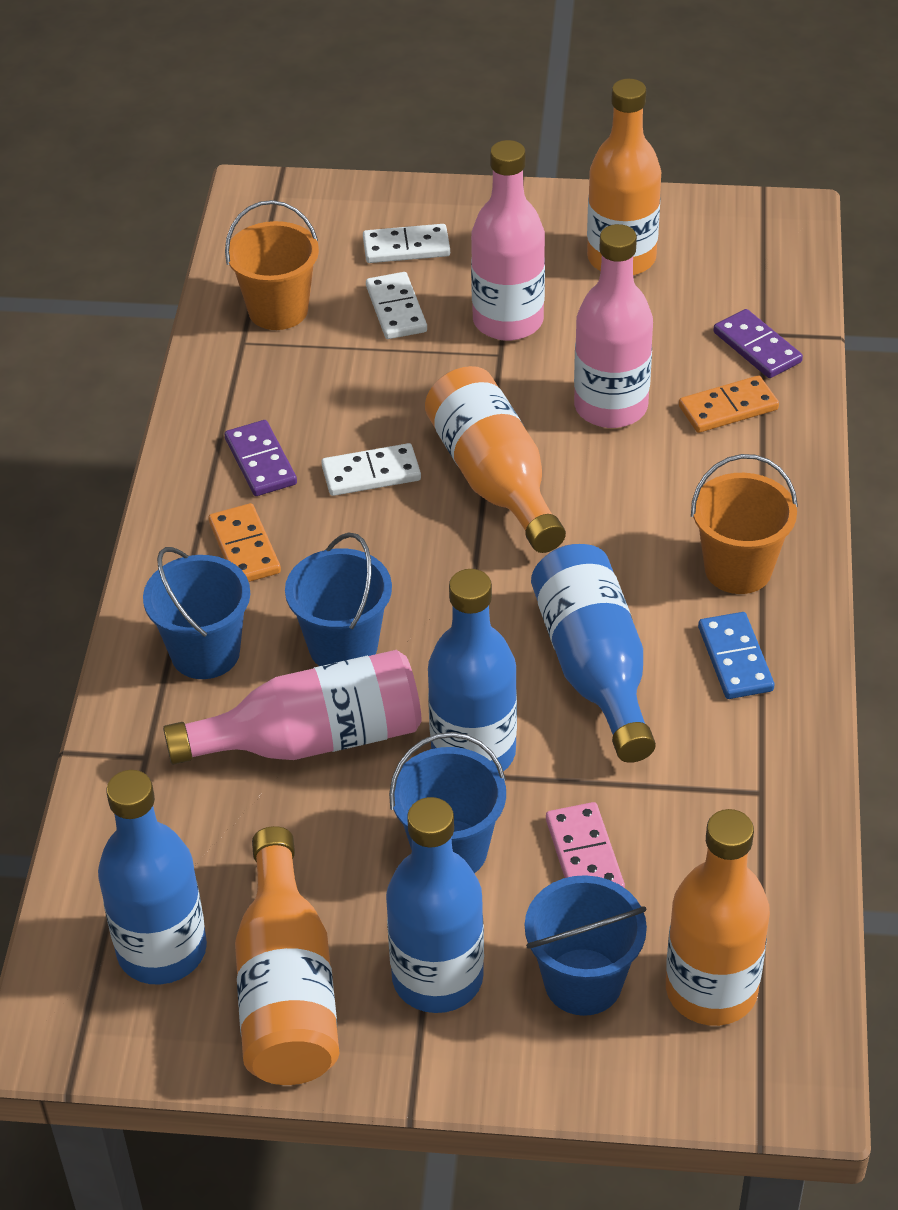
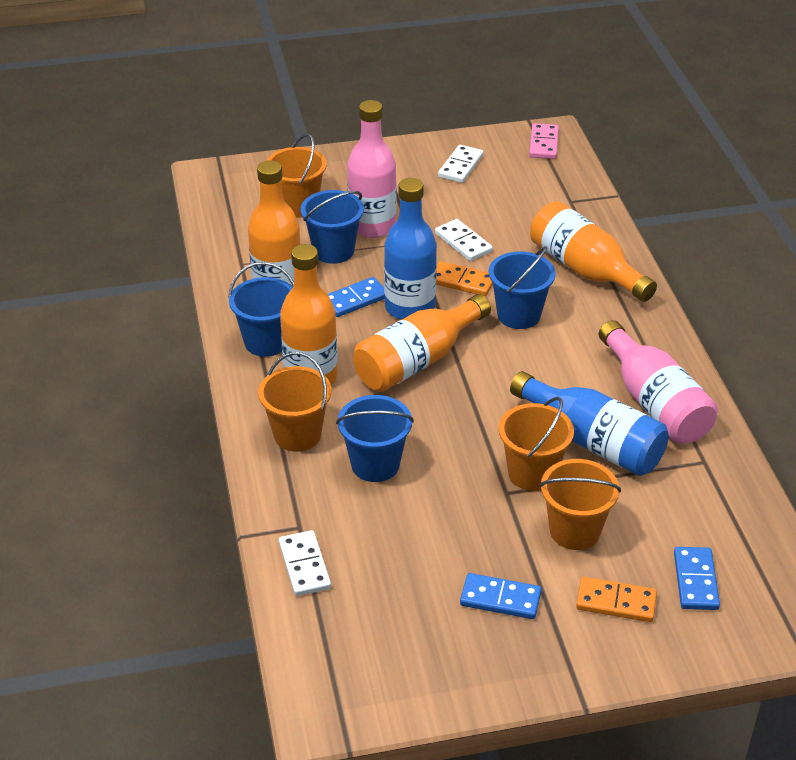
blue bottle: 4 -> 2
blue domino: 1 -> 3
orange bucket: 2 -> 4
pink bottle: 3 -> 2
purple domino: 2 -> 0

